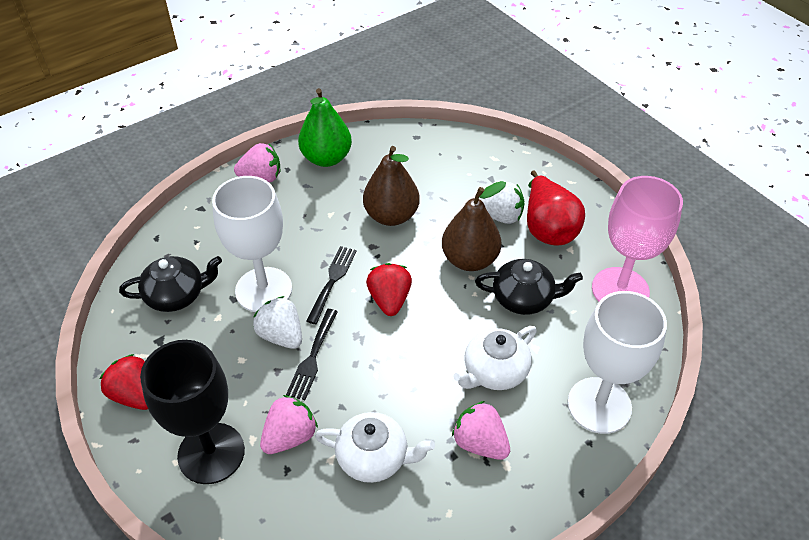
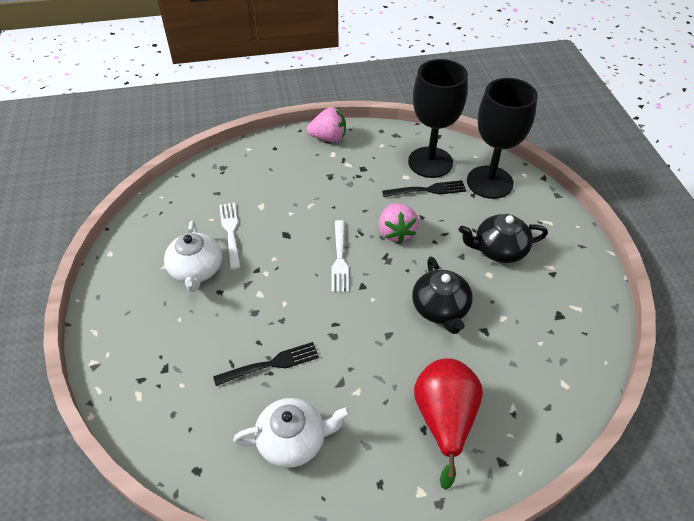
black goblet: 1 -> 2
brown pear: 2 -> 0
green pear: 1 -> 0
pink goblet: 1 -> 0
pink strawberry: 3 -> 2
red strawberry: 2 -> 0
white fork: 0 -> 2
white goblet: 2 -> 0
white strawberry: 2 -> 0

